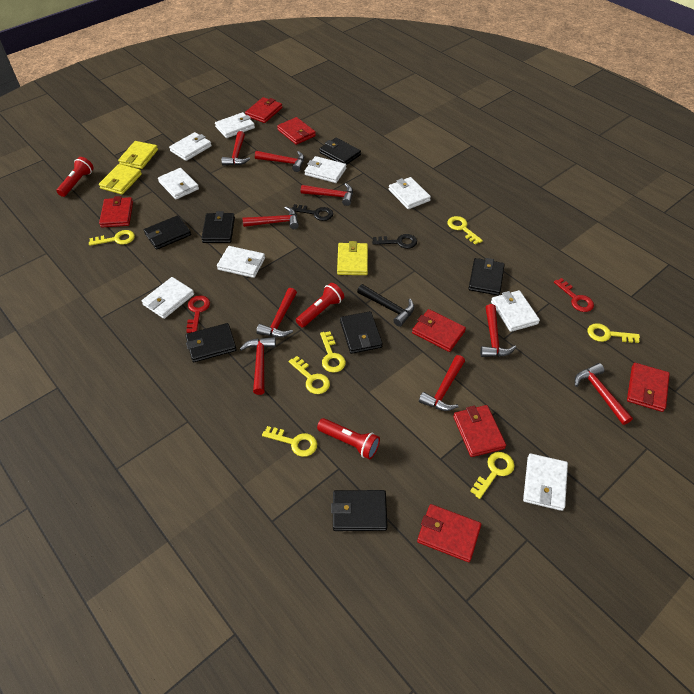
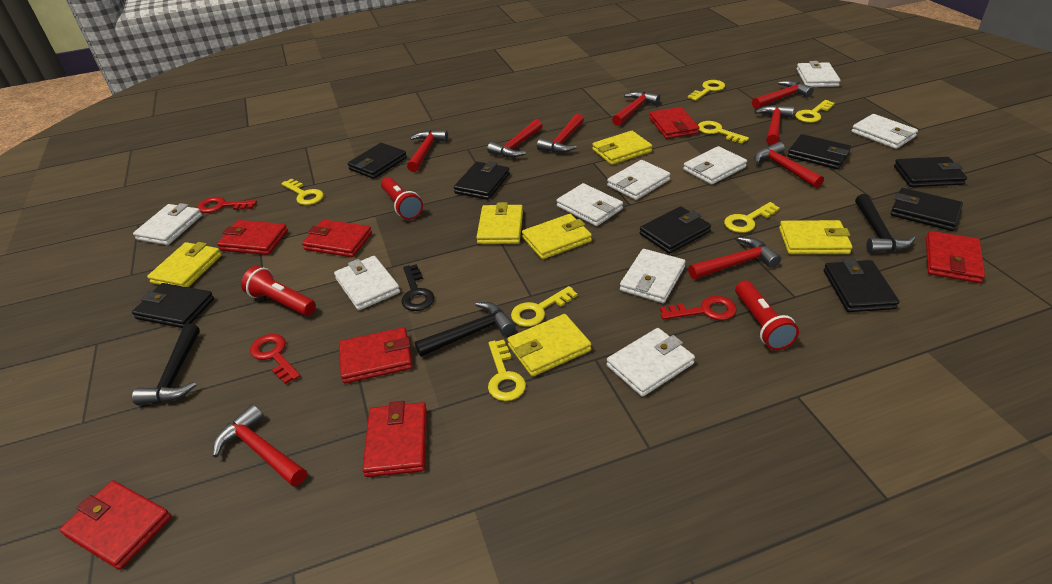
black hammer: 1 -> 3
black key: 2 -> 1
black wallet: 7 -> 8
red key: 2 -> 3
yellow wallet: 3 -> 6

